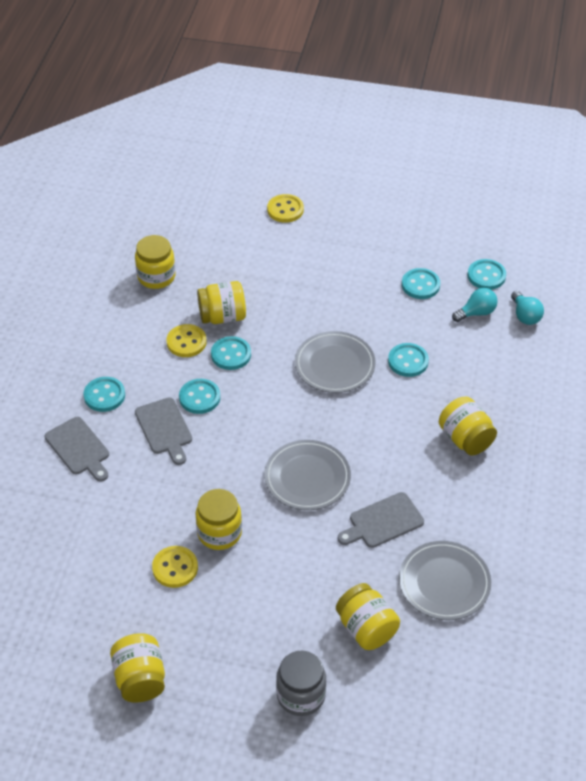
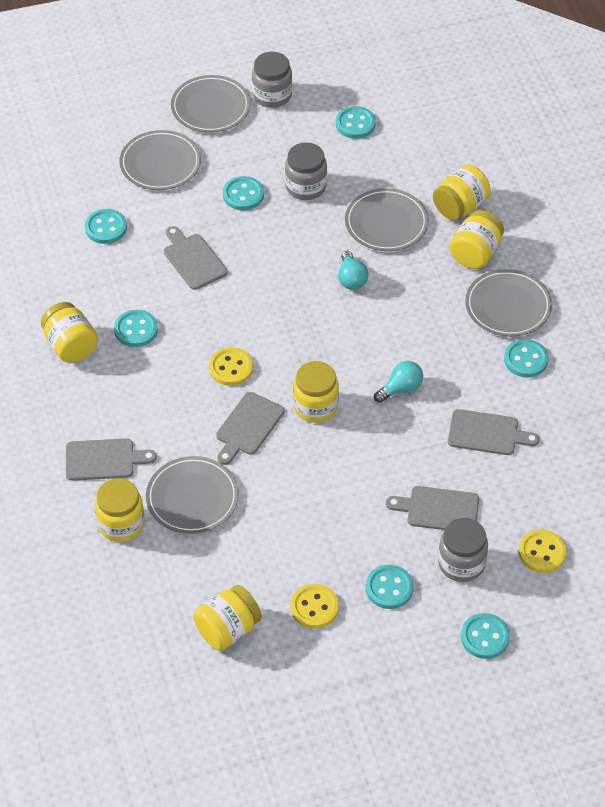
grey cutting board: 3 -> 5
grey jar: 1 -> 3
grey plate: 3 -> 5
turquoise button: 6 -> 7

